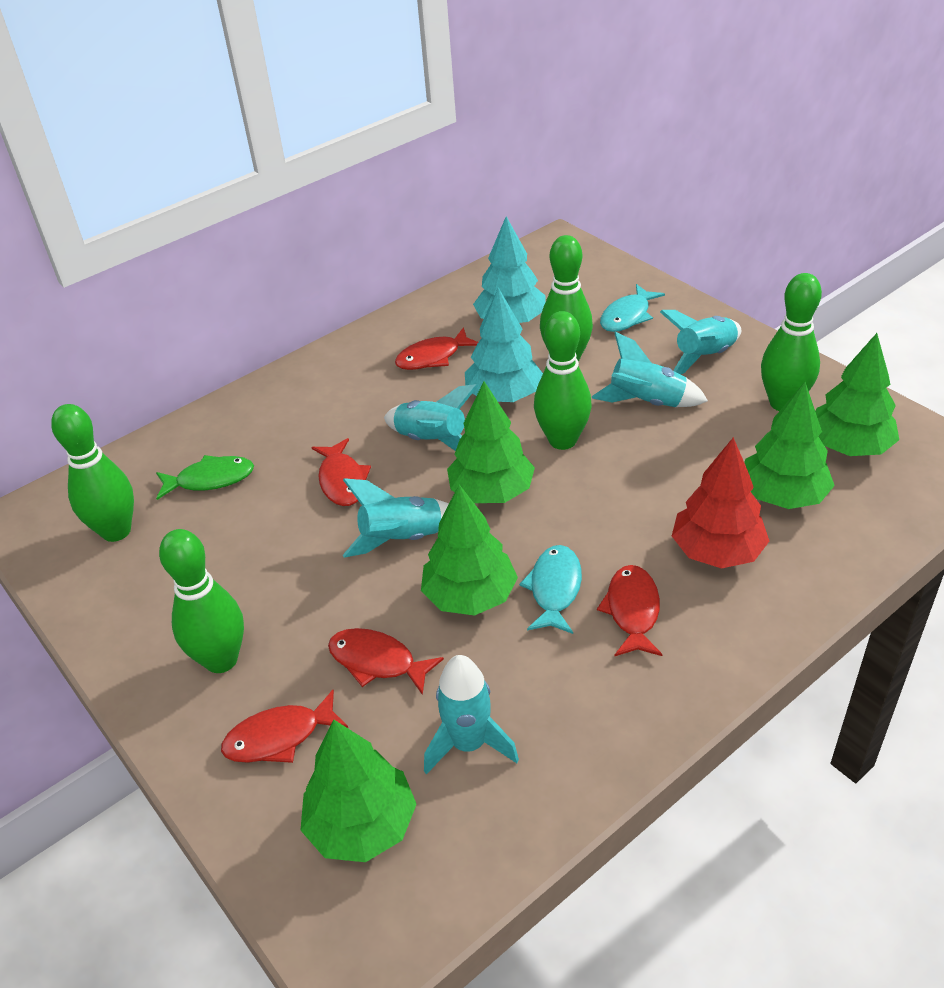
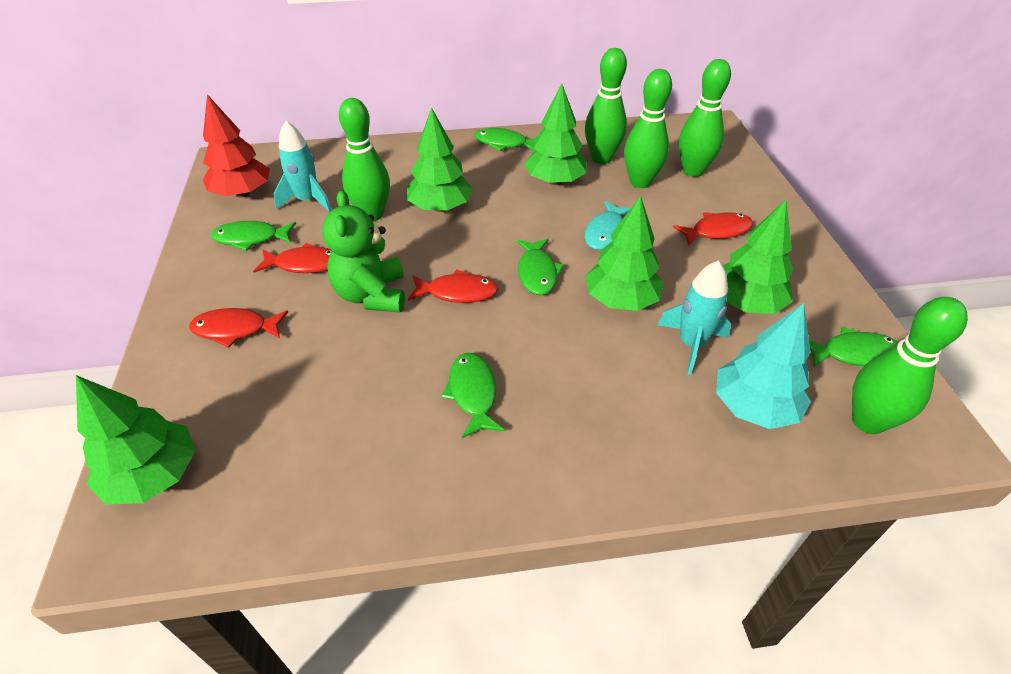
green fish: 1 -> 5
green teddy bear: 0 -> 1
red fish: 5 -> 4
turquoise fish: 2 -> 1
turquoise rocket: 5 -> 2
turquoise tree: 2 -> 1

